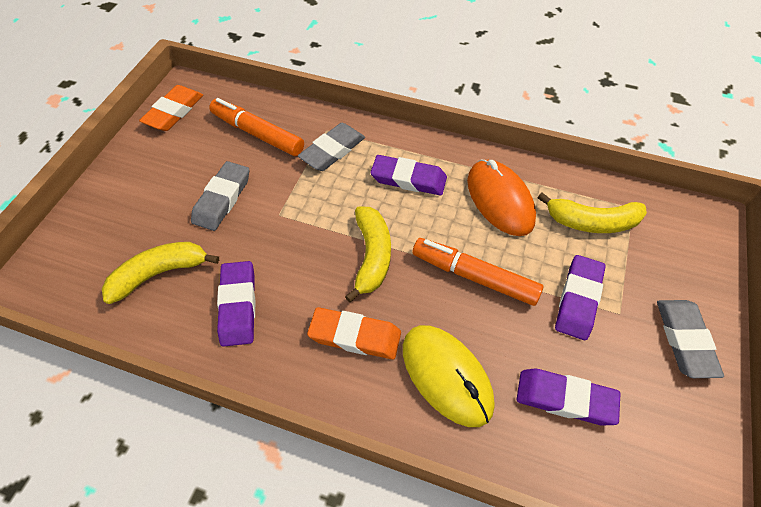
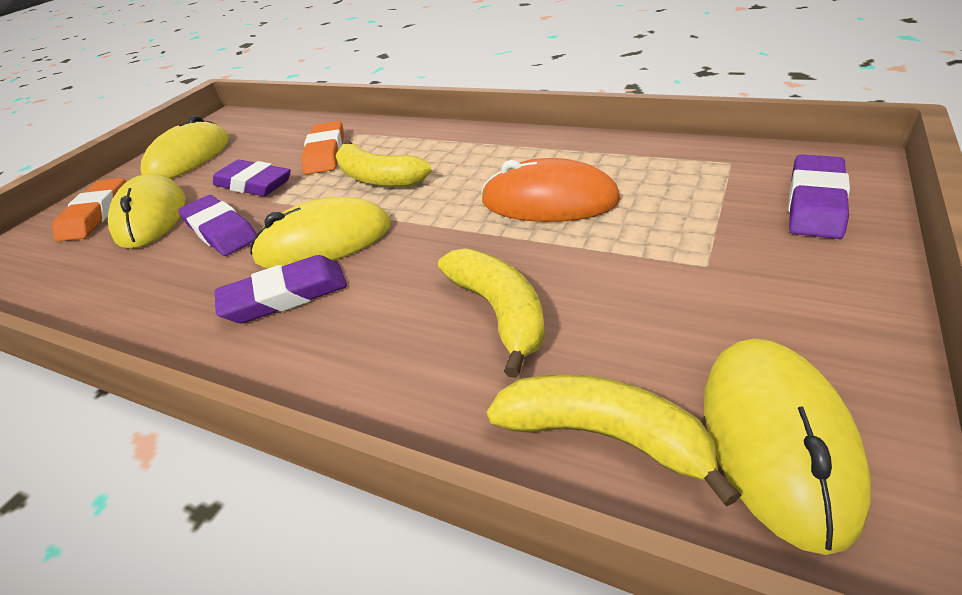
grey eraser: 3 -> 0
orange marker: 2 -> 0
yellow mouse: 1 -> 4

